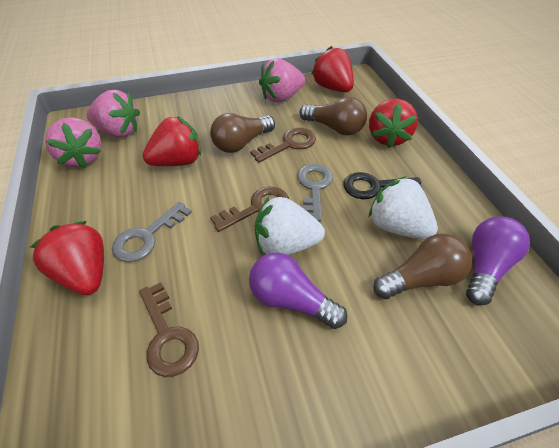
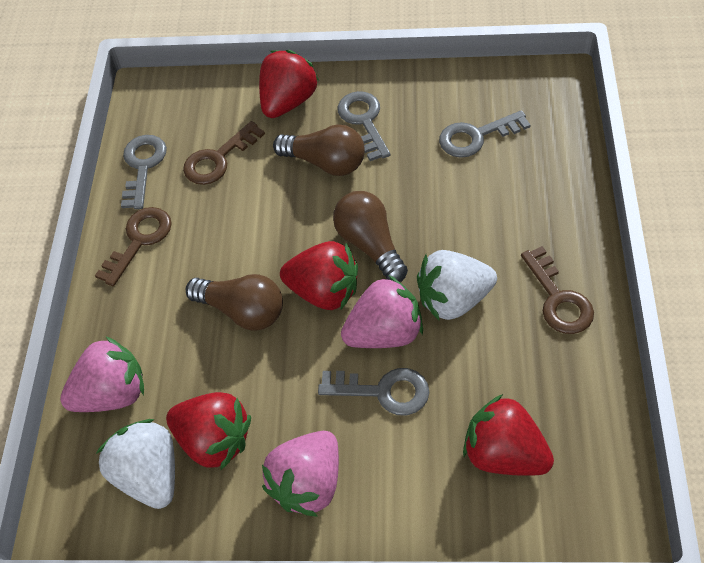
black key: 1 -> 0
grey key: 2 -> 4
purple light bulb: 2 -> 0

